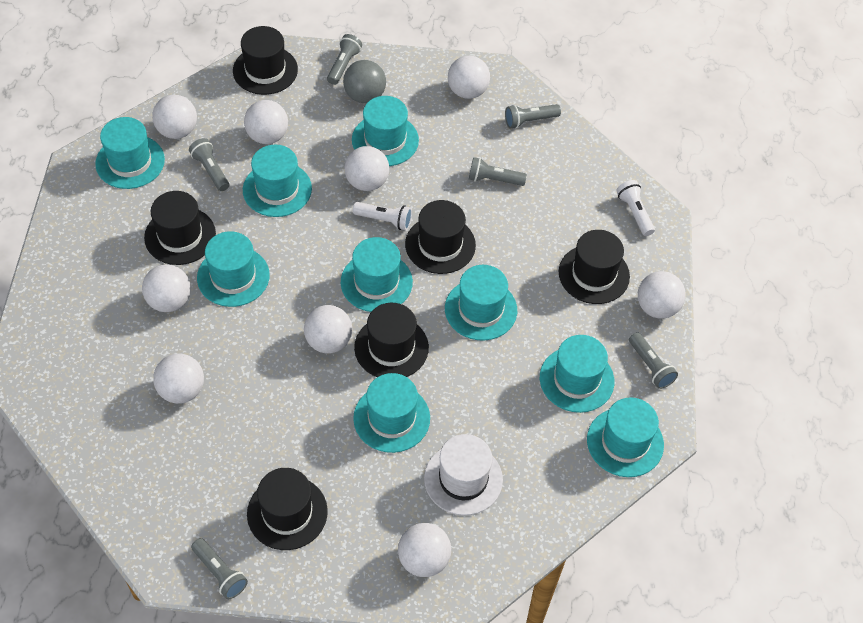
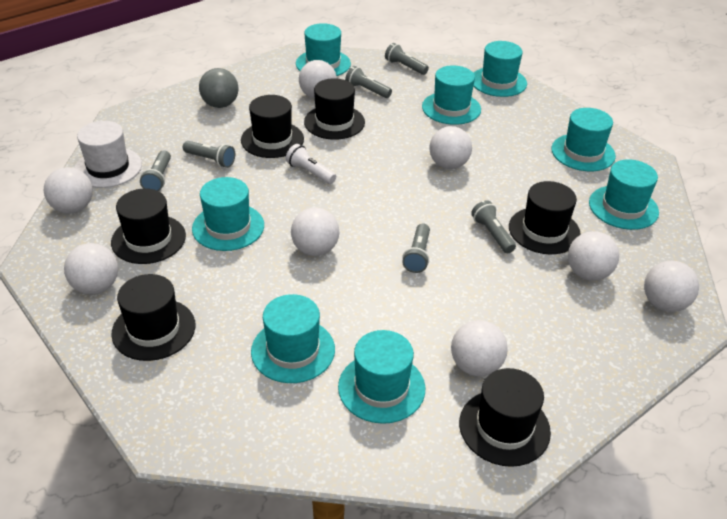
turquoise hat: 9 -> 8
white ball: 9 -> 8
white flashlight: 2 -> 1

